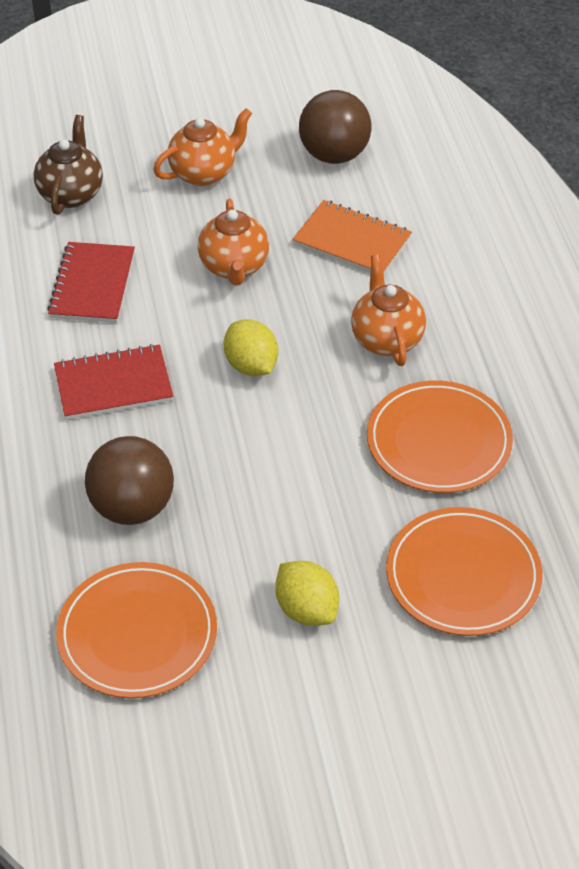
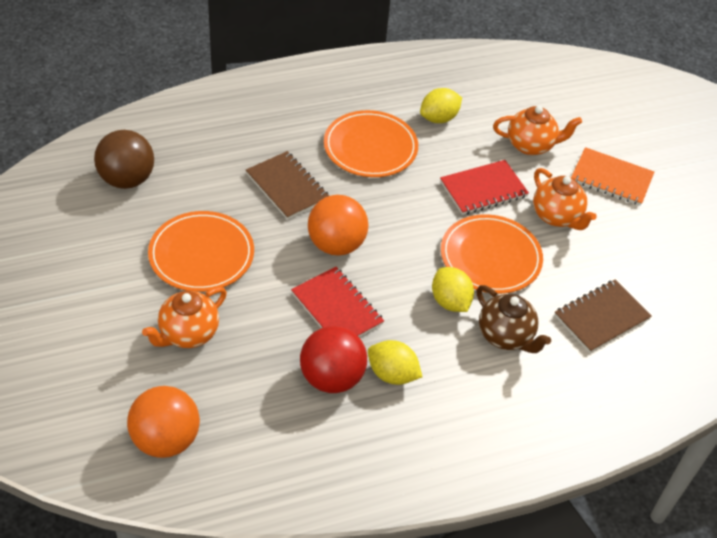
brown ball: 2 -> 1
brown notebook: 0 -> 2
orange ball: 0 -> 2
red ball: 0 -> 1
yellow lemon: 2 -> 3

